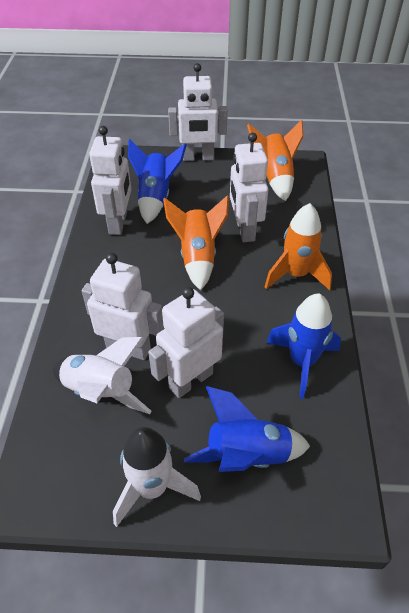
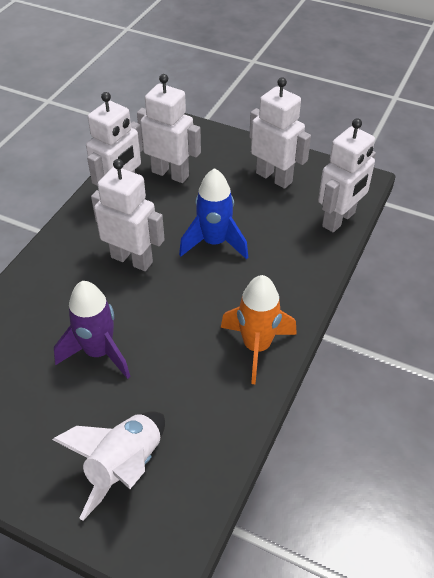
blue rocket: 3 -> 1
orange rocket: 3 -> 1
purple rocket: 0 -> 1
white rocket: 2 -> 1

